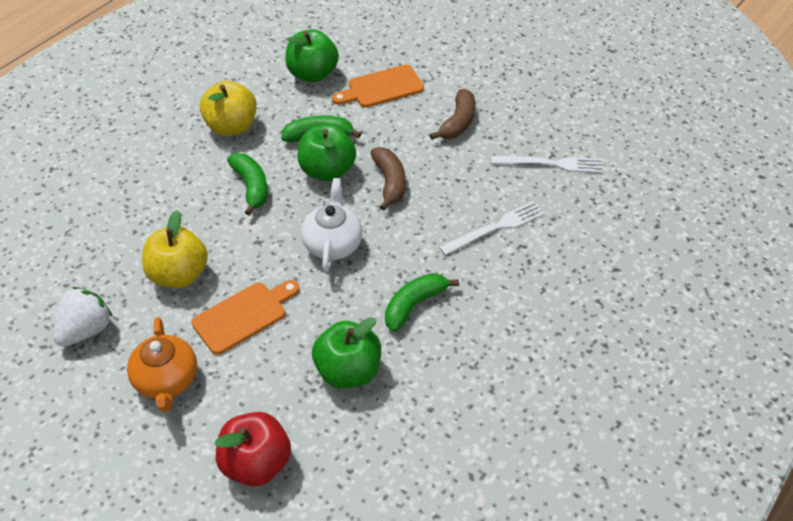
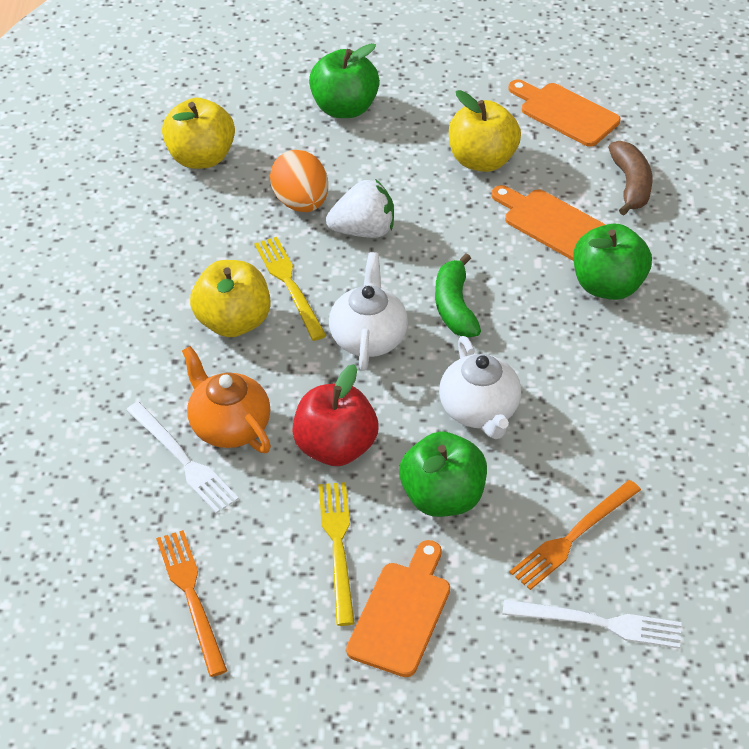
brown banana: 2 -> 1
green banana: 3 -> 1
orange cutting board: 2 -> 3
orange egg: 0 -> 1
orange fork: 0 -> 2
white teapot: 1 -> 2
yellow apple: 2 -> 3
yellow fork: 0 -> 2

